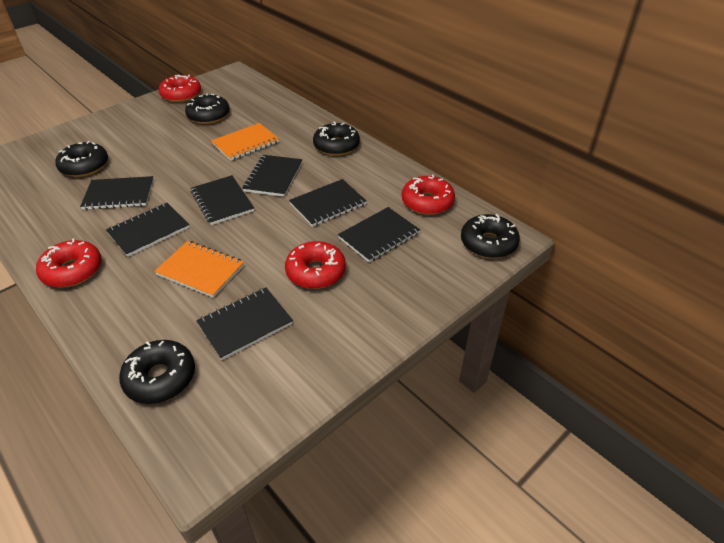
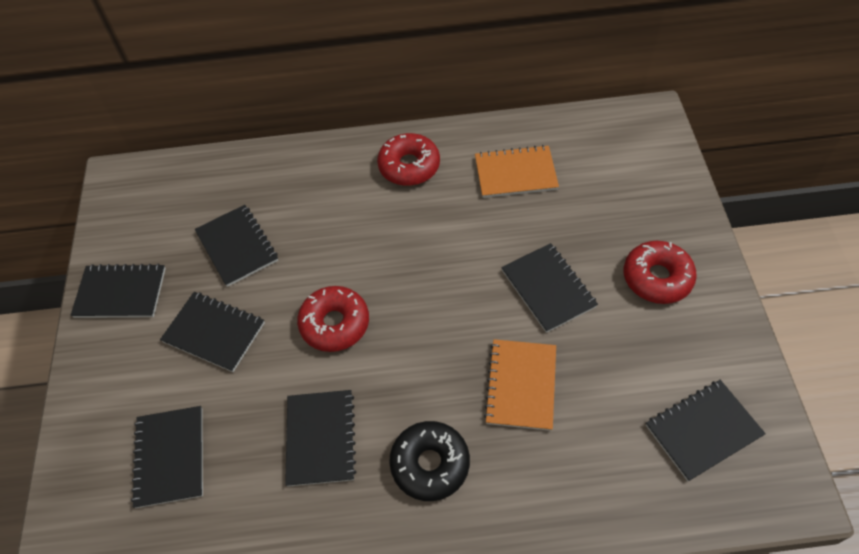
black donut: 5 -> 1
red donut: 4 -> 3

